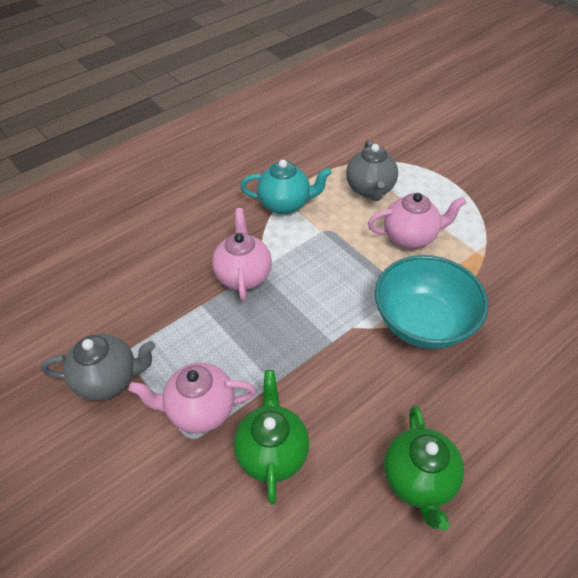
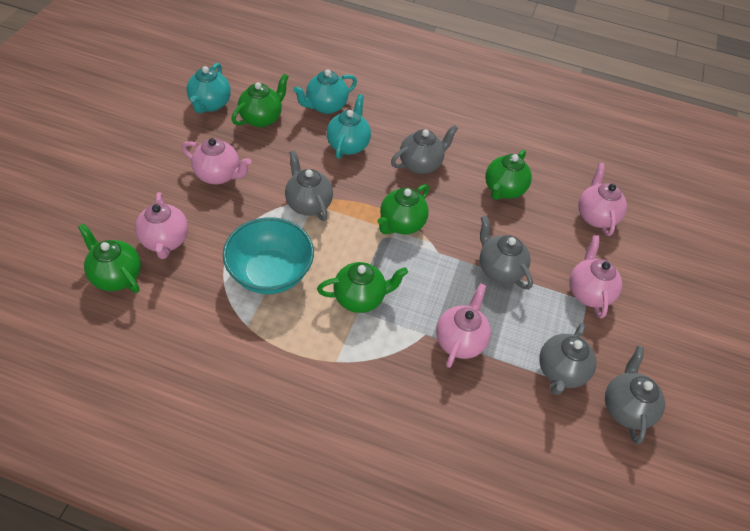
green teapot: 2 -> 5
grey teapot: 2 -> 5
pink teapot: 3 -> 5
turquoise teapot: 1 -> 3

